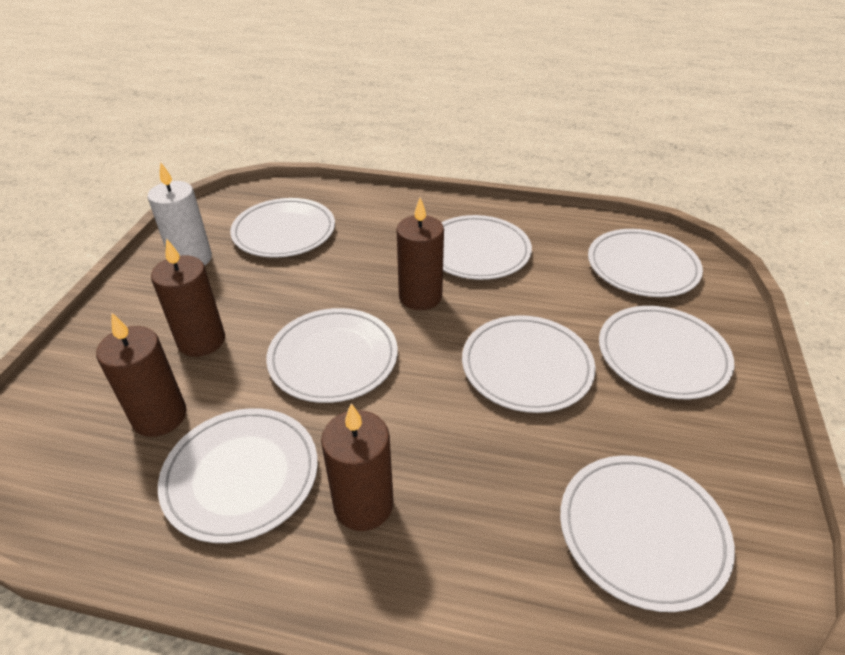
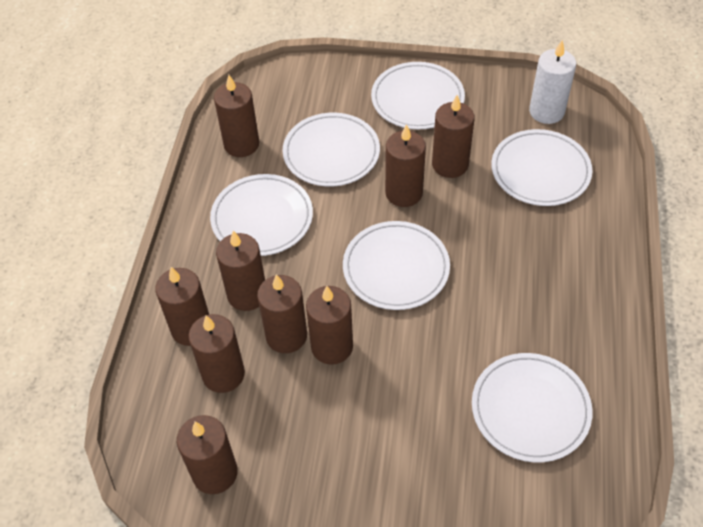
brown candle: 4 -> 9
white plate: 8 -> 6

